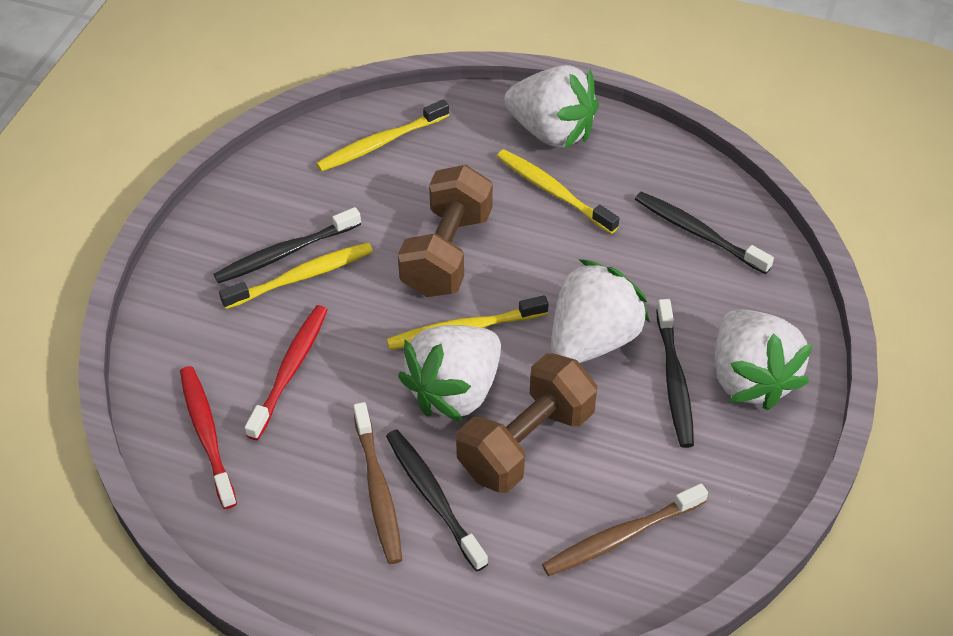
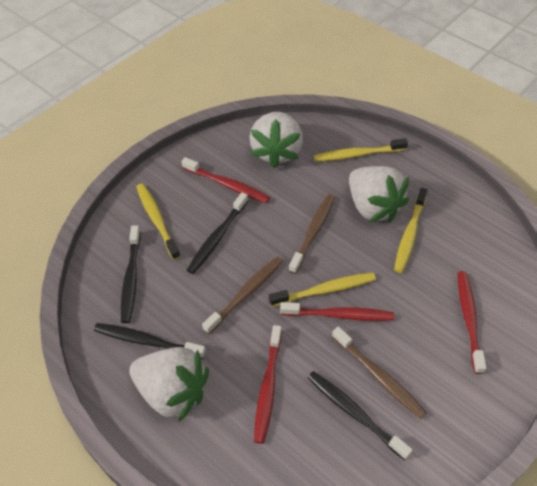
brown dumbbell: 2 -> 0
brown toothbrush: 2 -> 3
red toothbrush: 2 -> 4
white strawberry: 4 -> 3

